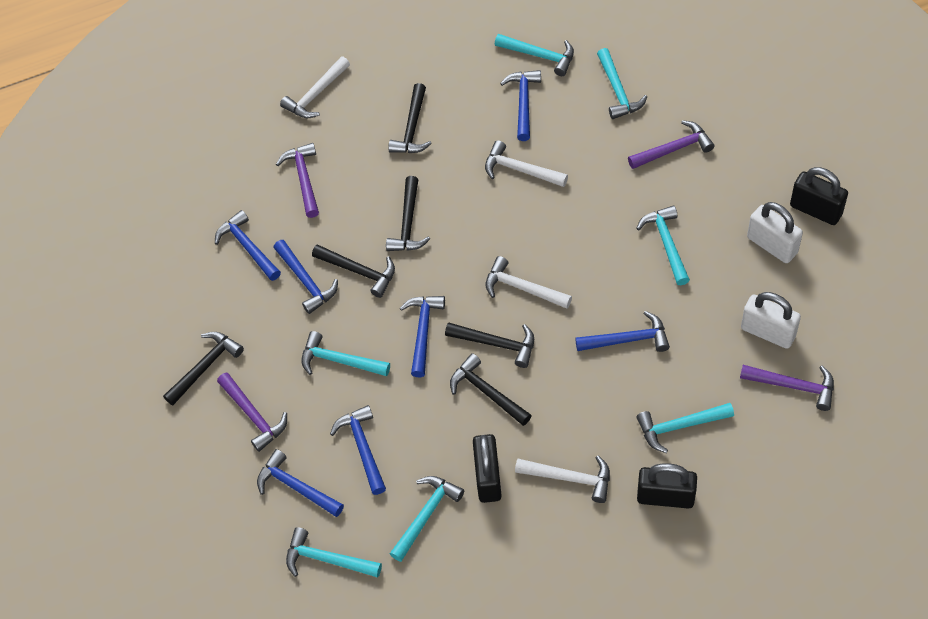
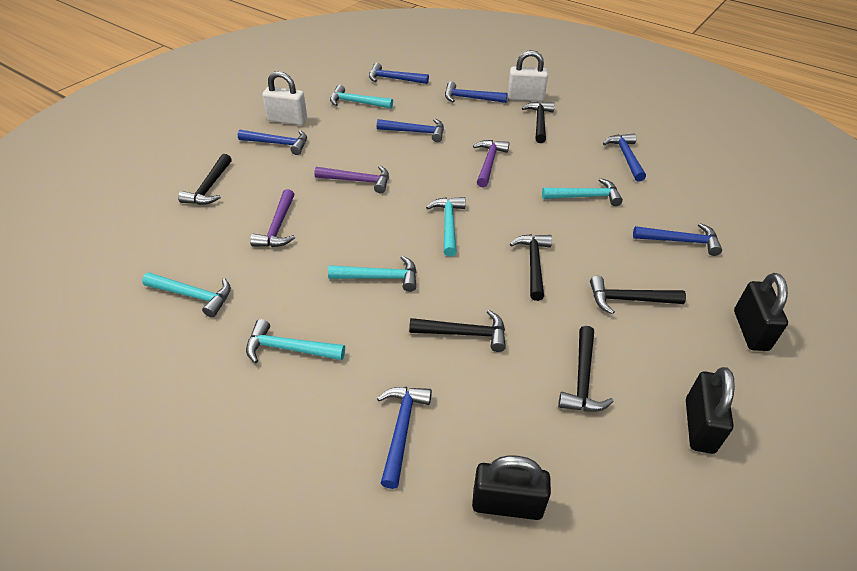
purple hammer: 4 -> 3
turquoise hammer: 7 -> 6
white hammer: 4 -> 0

